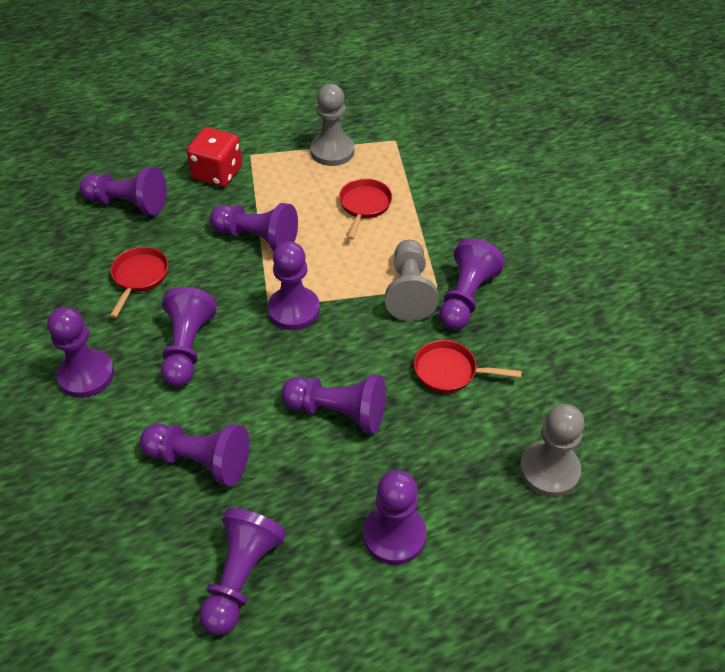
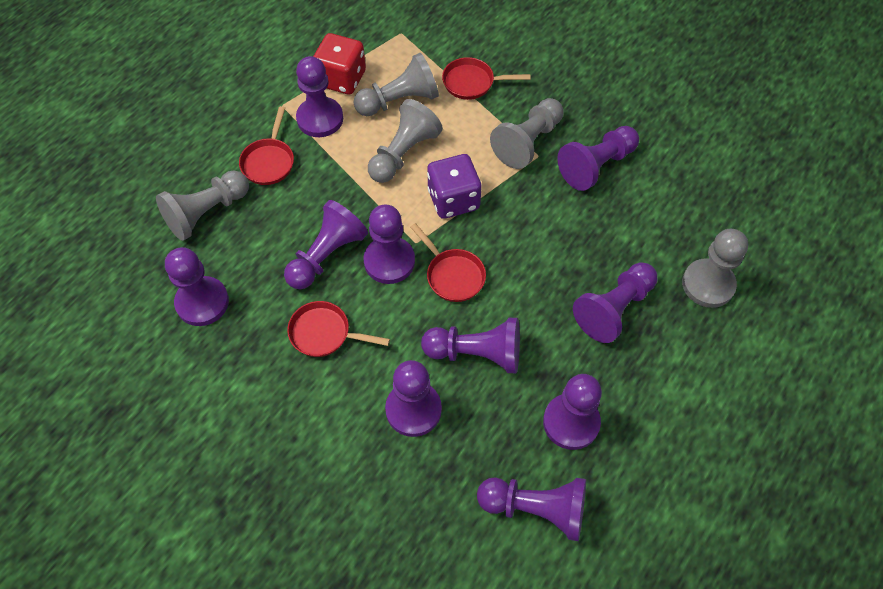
grey pawn: 3 -> 5
purple dice: 0 -> 1
red pan: 3 -> 4

